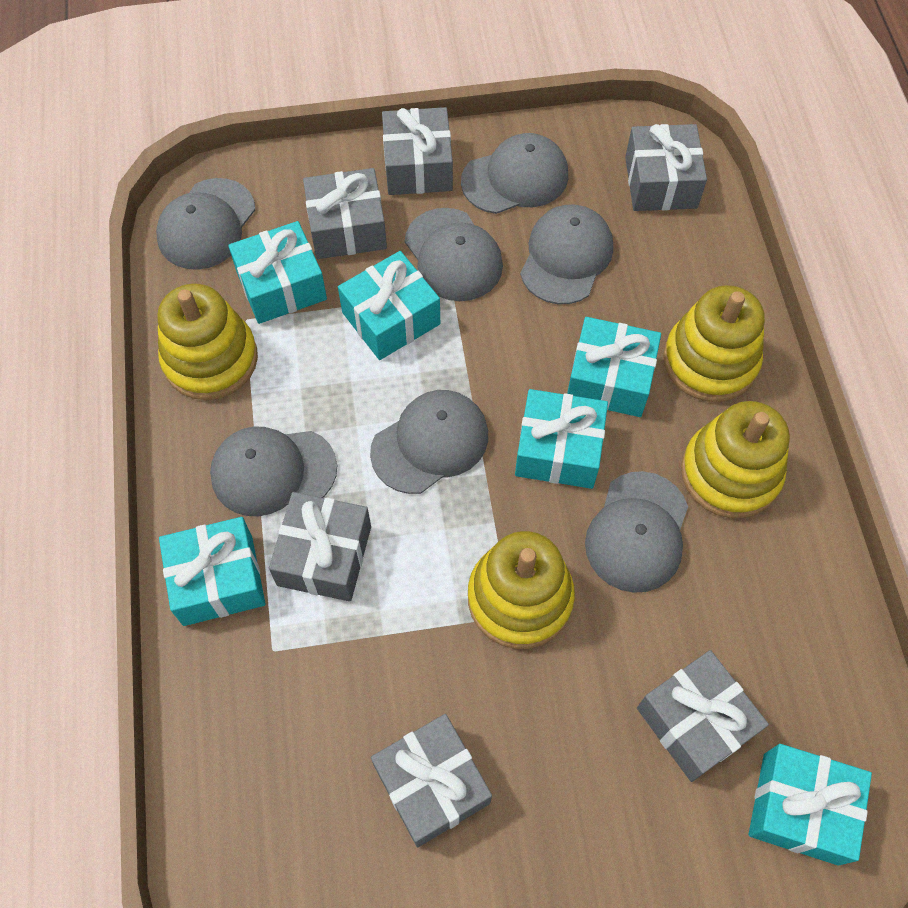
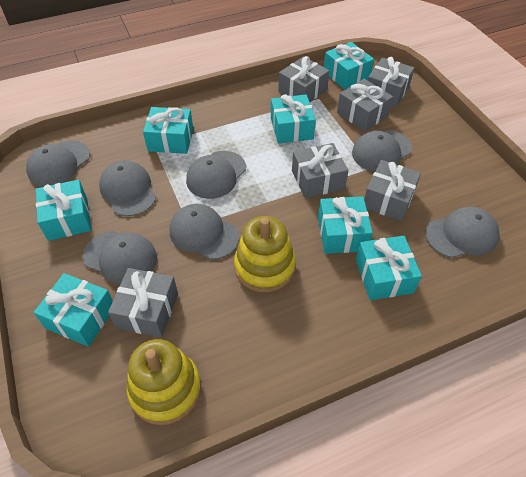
turquoise gift: 6 -> 7
yellow stacking toy: 4 -> 2

